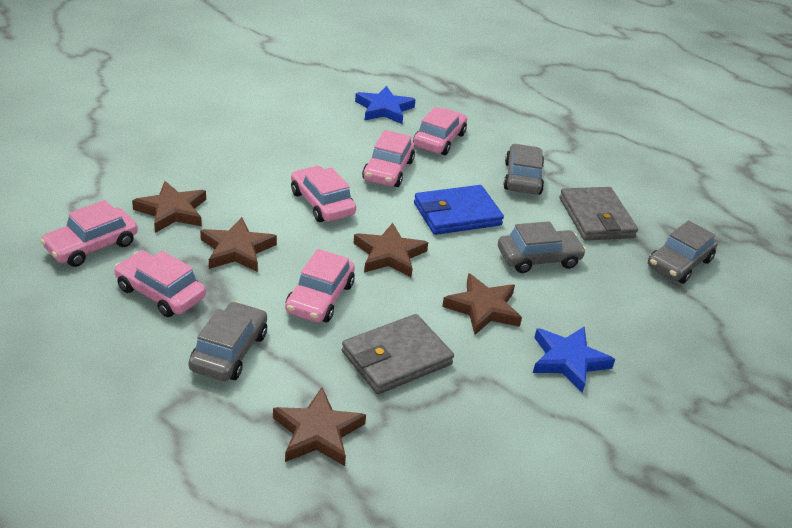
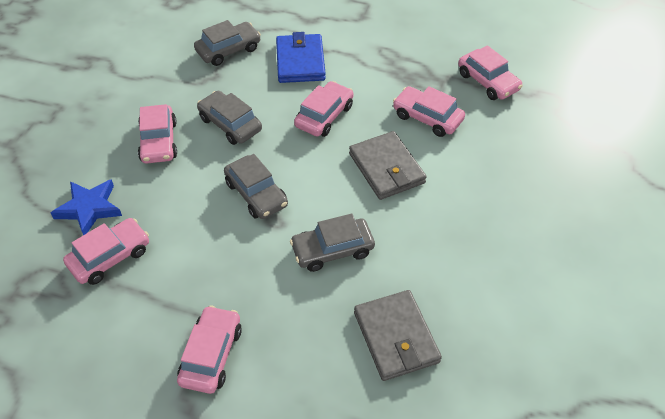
blue star: 2 -> 1
brown star: 5 -> 0

